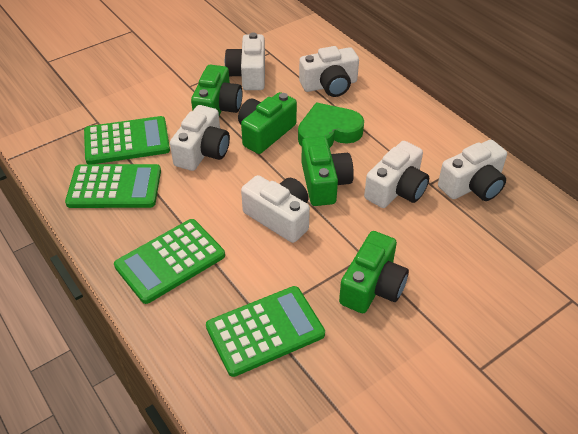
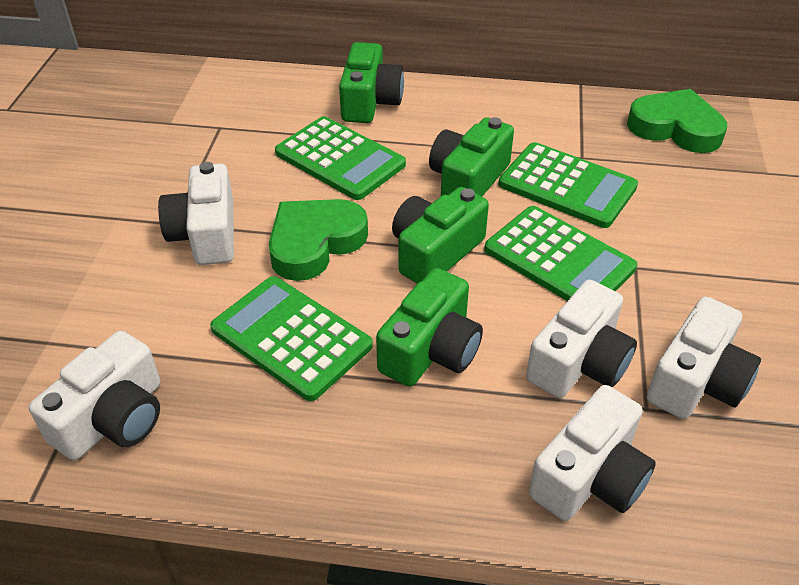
green heart: 1 -> 2
white camera: 6 -> 5

